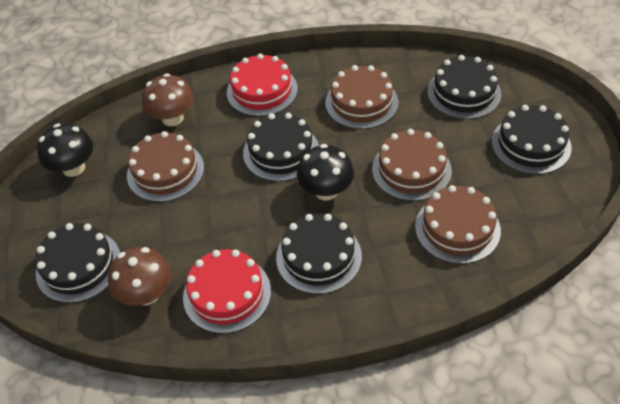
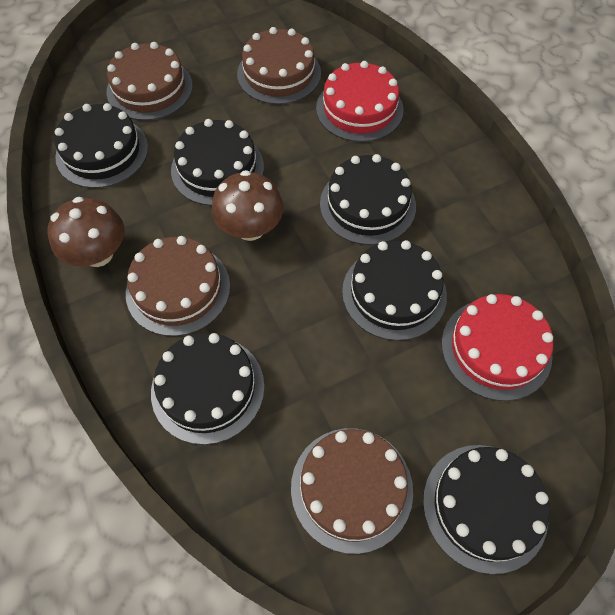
black cake: 5 -> 6
black mushroom: 2 -> 0

